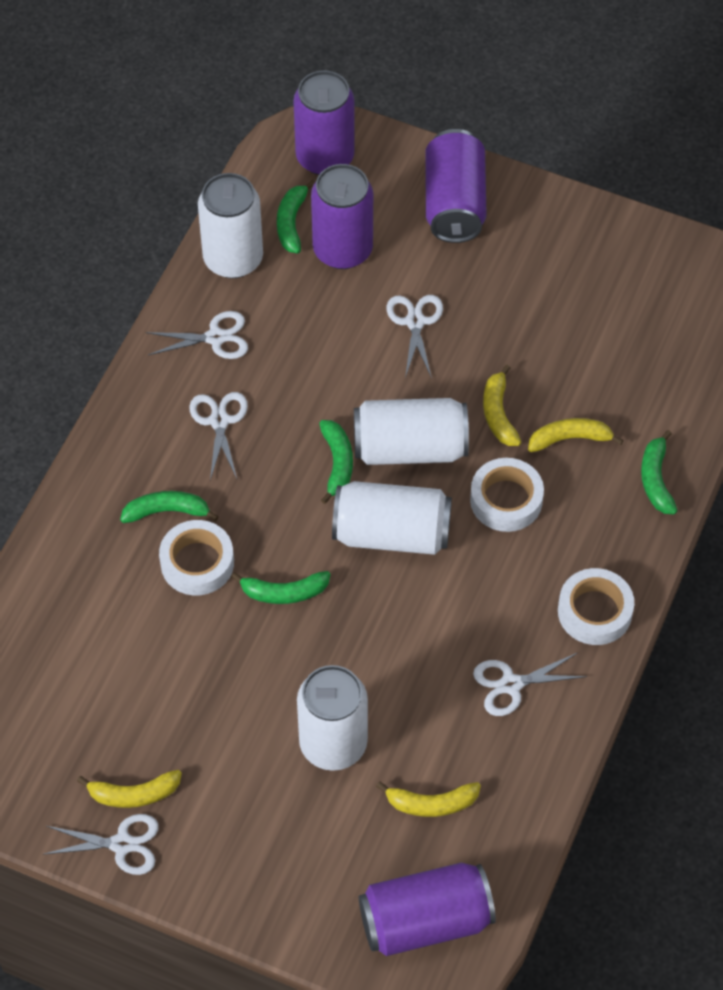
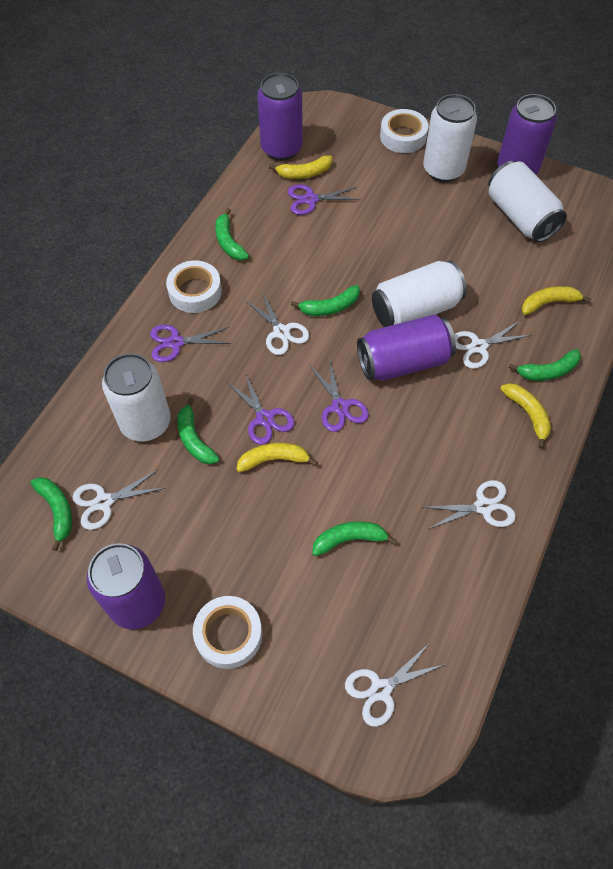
green banana: 5 -> 6
purple scissors: 0 -> 4

